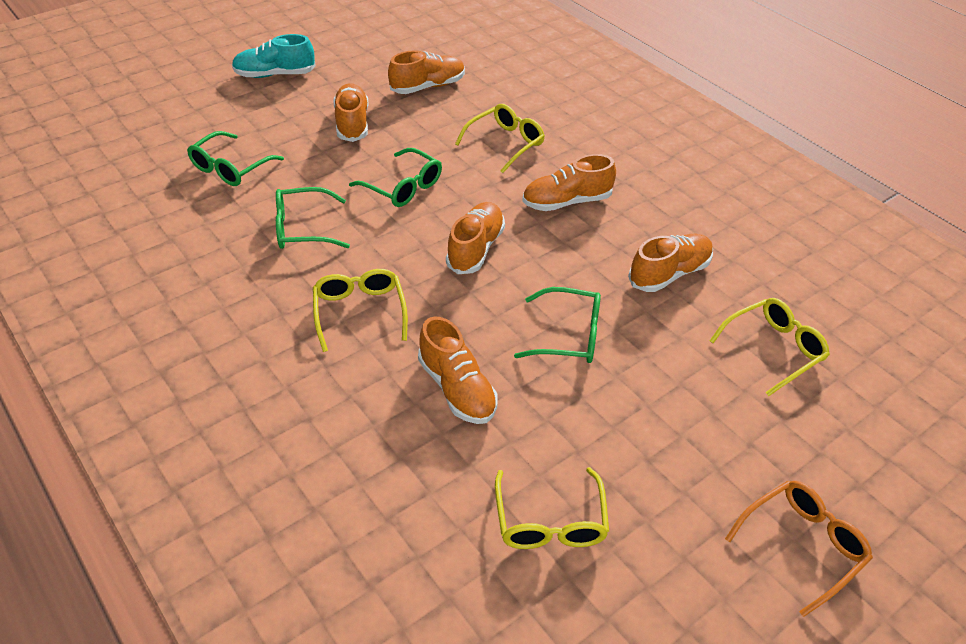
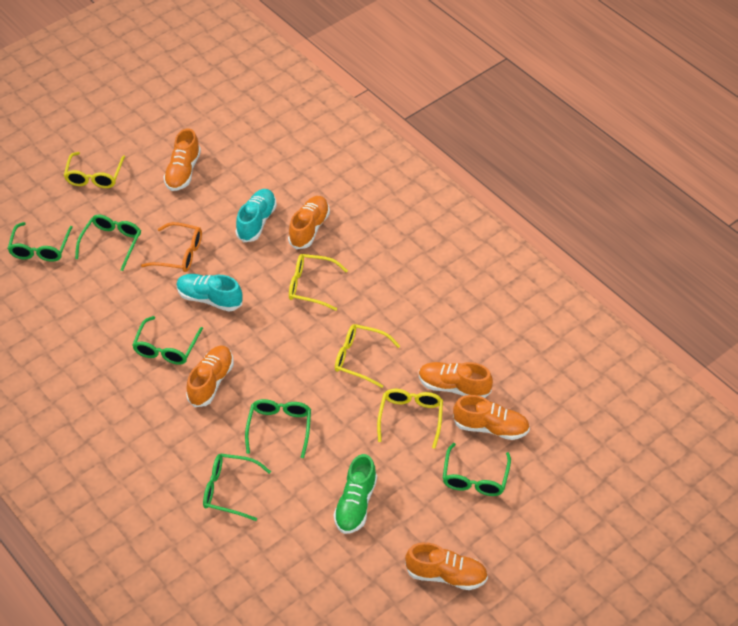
green glasses: 4 -> 6
green shoe: 0 -> 1
turquoise shoe: 1 -> 2

